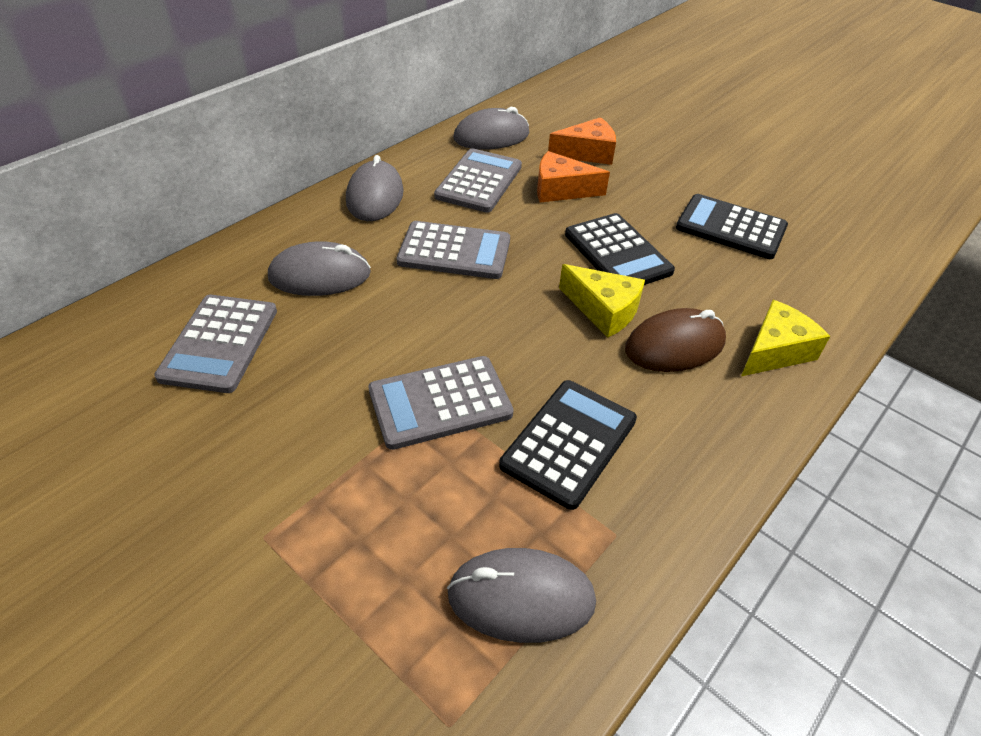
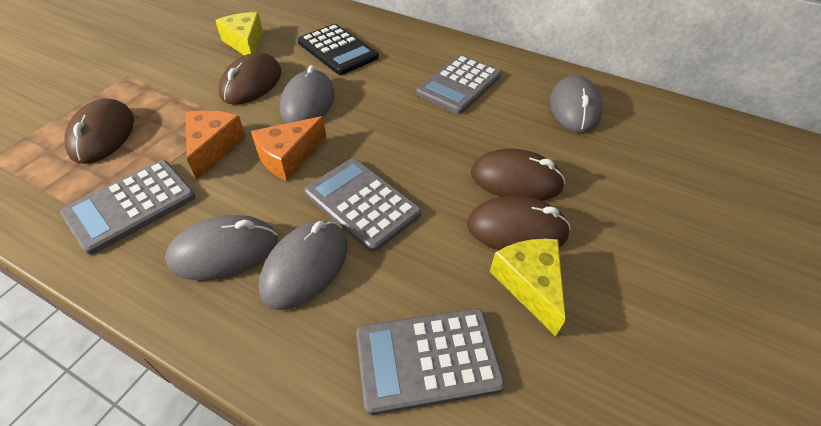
black calculator: 3 -> 1
brown mouse: 1 -> 4

